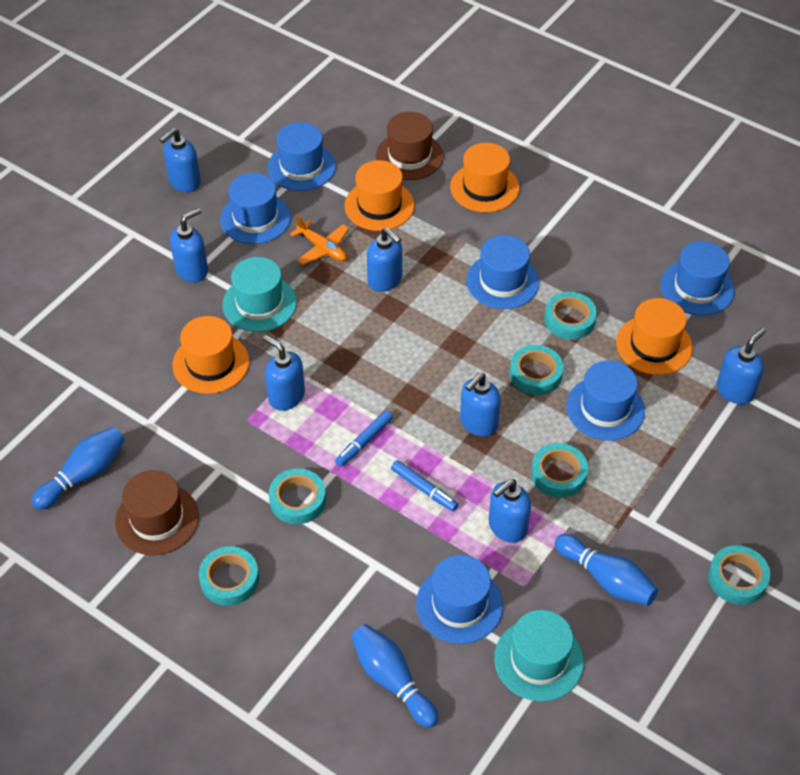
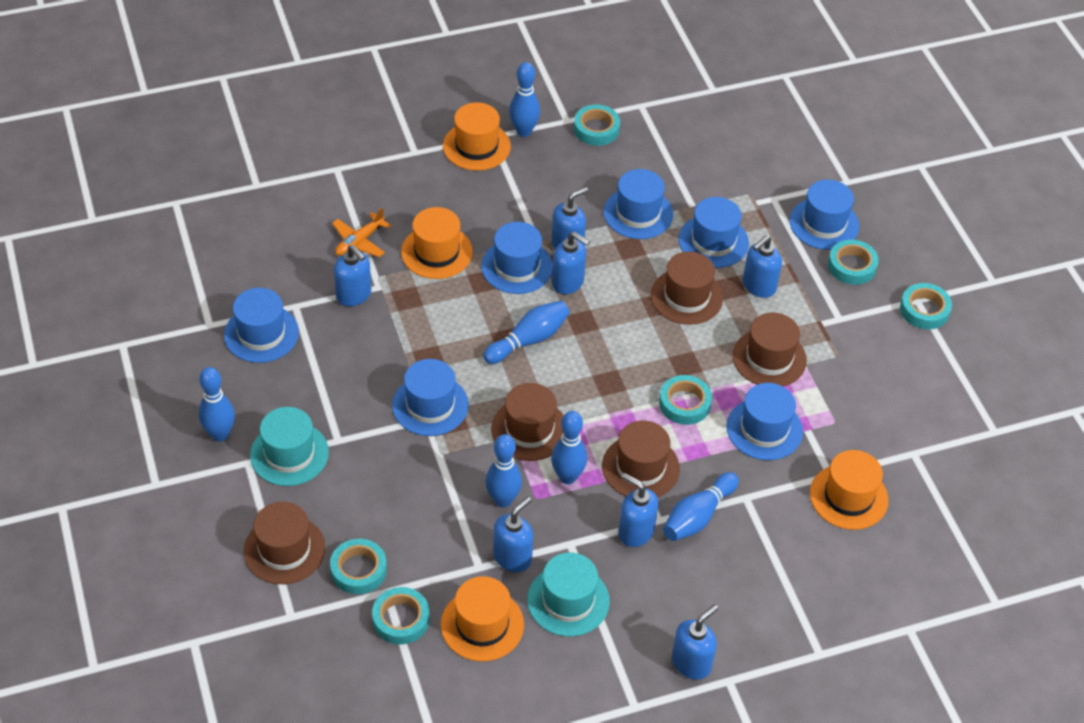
blue bowling pin: 3 -> 6
blue hat: 6 -> 7
blue marker: 2 -> 0
brown hat: 2 -> 5

